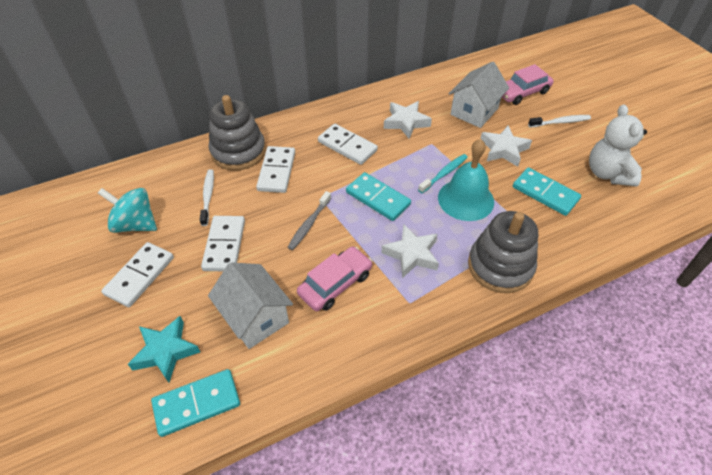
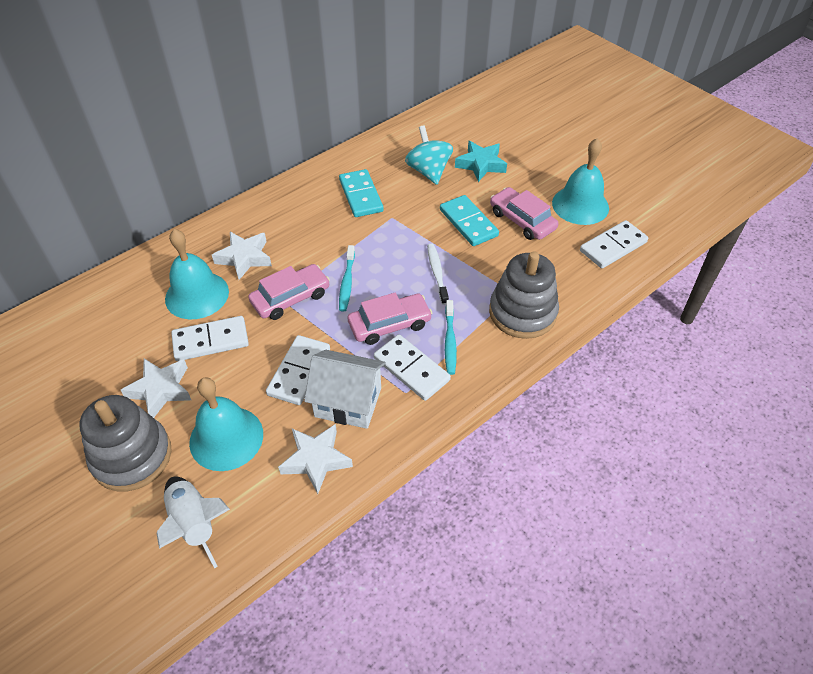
grey toothbrush: 1 -> 0
pink car: 2 -> 3
turquoise bell: 1 -> 3
turquoise domino: 3 -> 2
turquoise toothbrush: 1 -> 2
white house: 2 -> 1
white rocket: 0 -> 1
white teddy bear: 1 -> 0
white toothbrush: 2 -> 1

